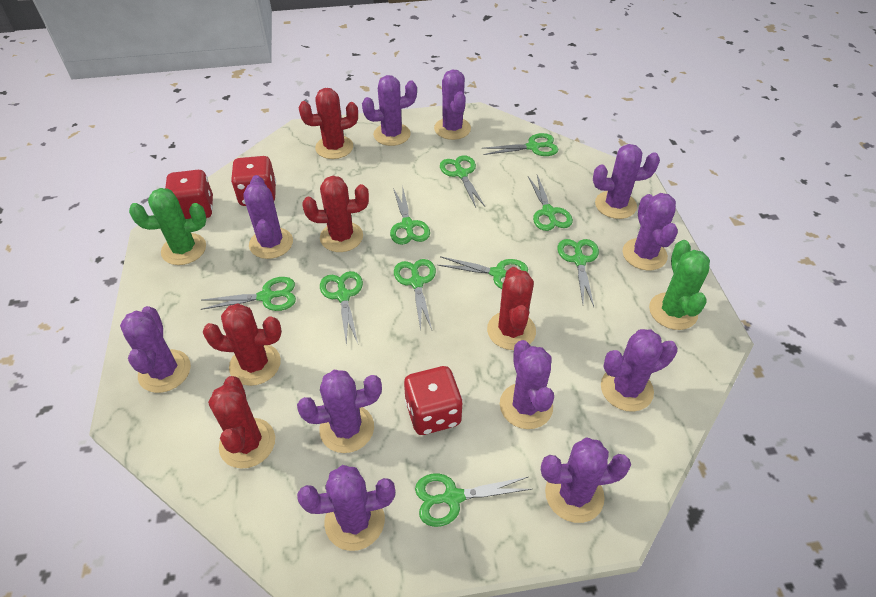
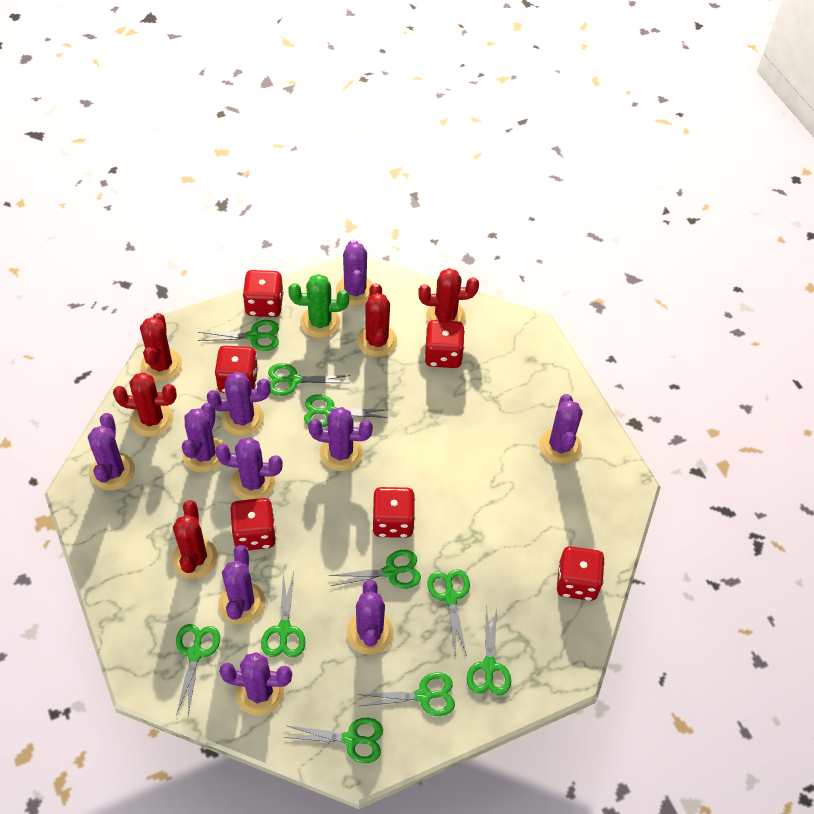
green cactus: 2 -> 1
purple cactus: 11 -> 10
red dice: 3 -> 6

